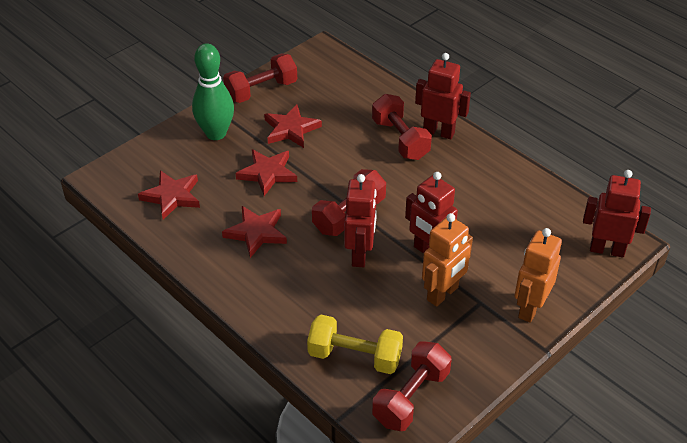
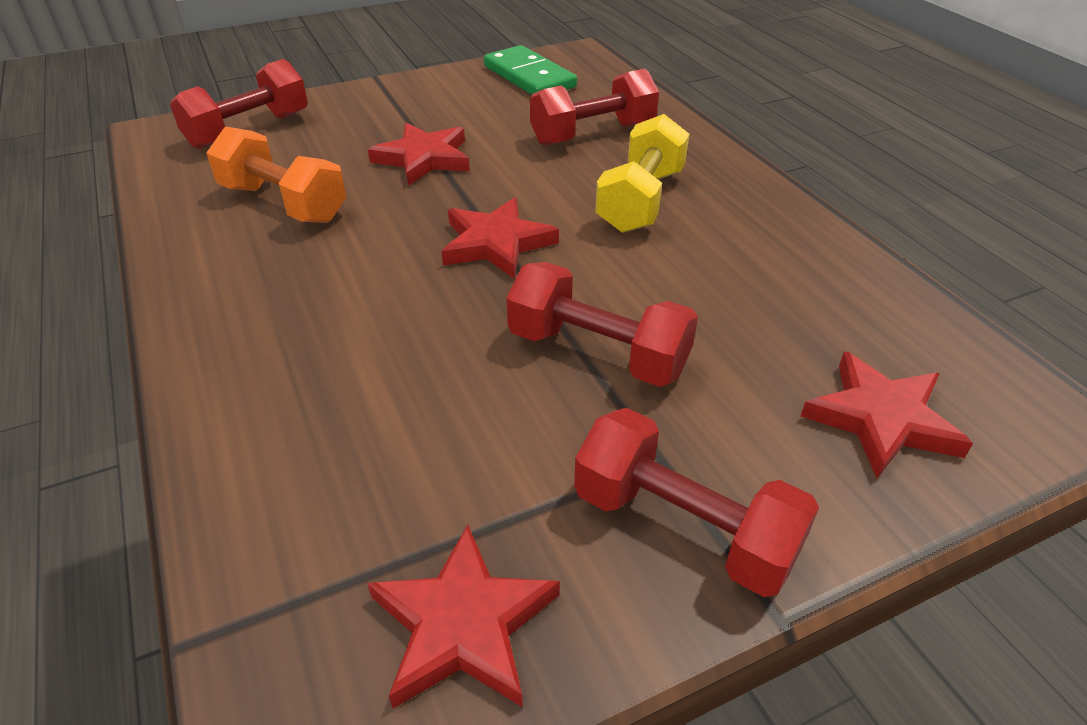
green bowling pin: 1 -> 0
green domino: 0 -> 1
orange dumbbell: 0 -> 1
orange robot: 2 -> 0
red robot: 4 -> 0

